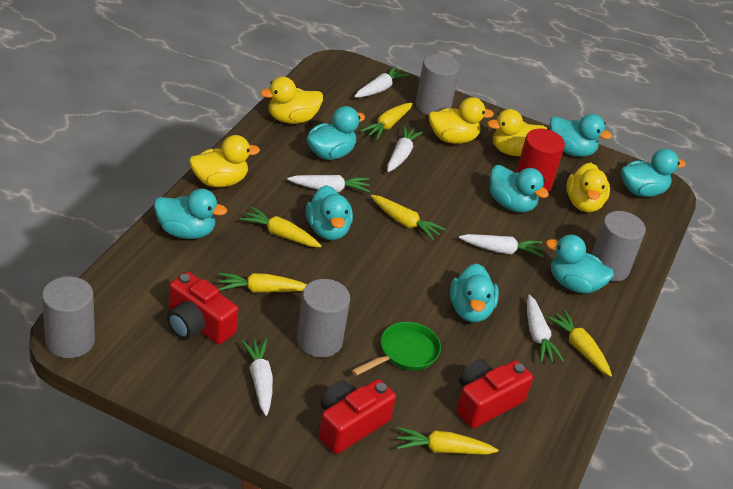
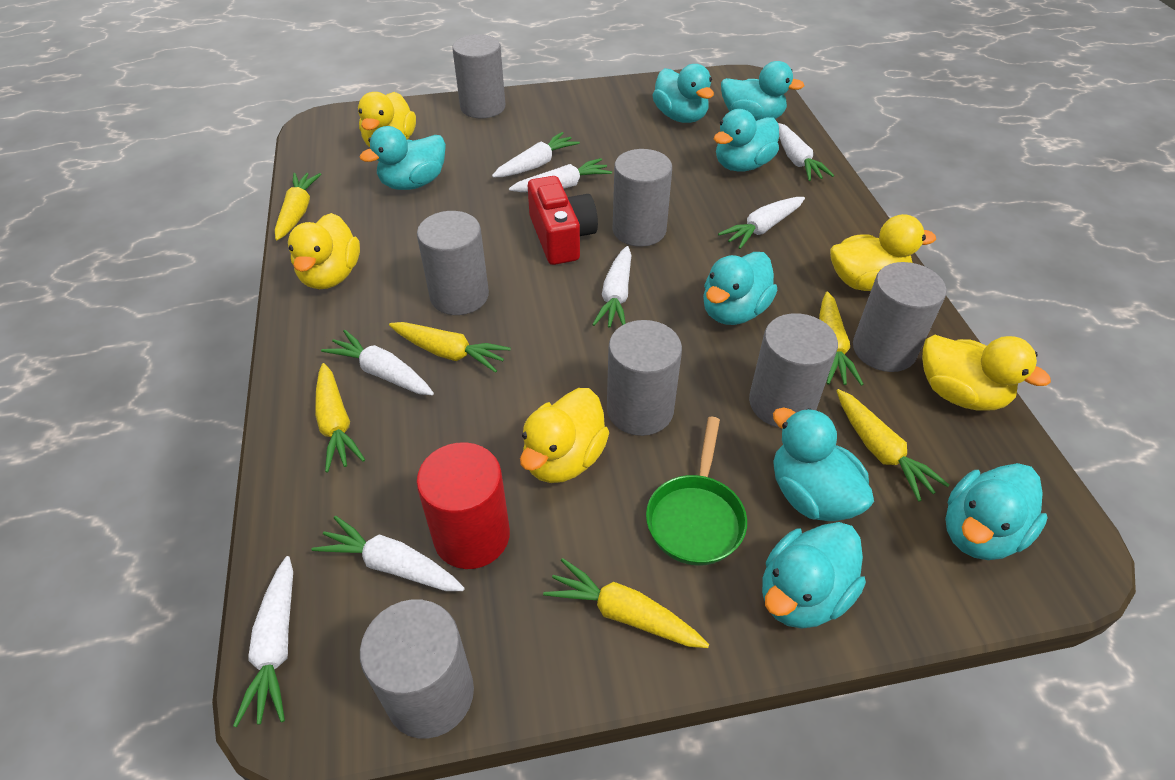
grey cylinder: 4 -> 7
red camera: 3 -> 1
white carrot: 6 -> 8

